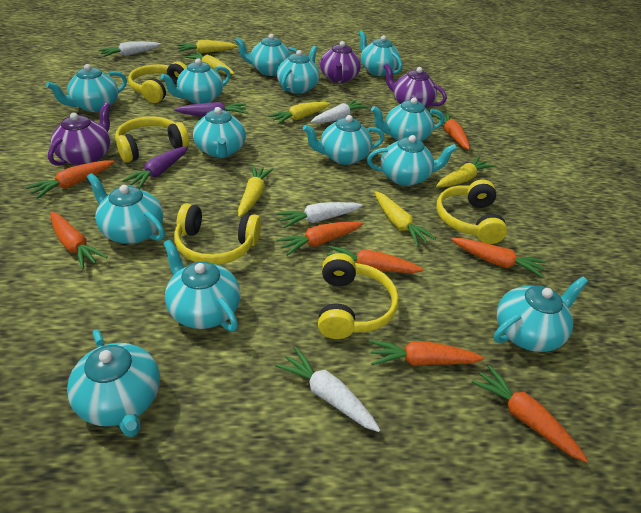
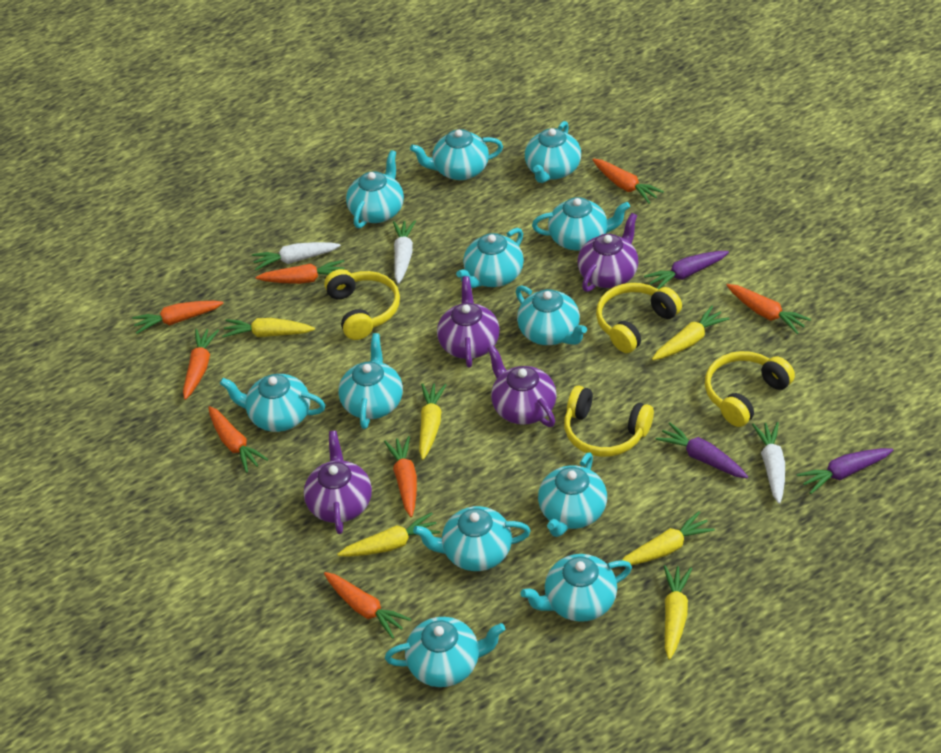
purple carrot: 2 -> 3
purple teapot: 3 -> 4
turquoise teapot: 13 -> 12
white carrot: 4 -> 3
yellow headphones: 5 -> 4

